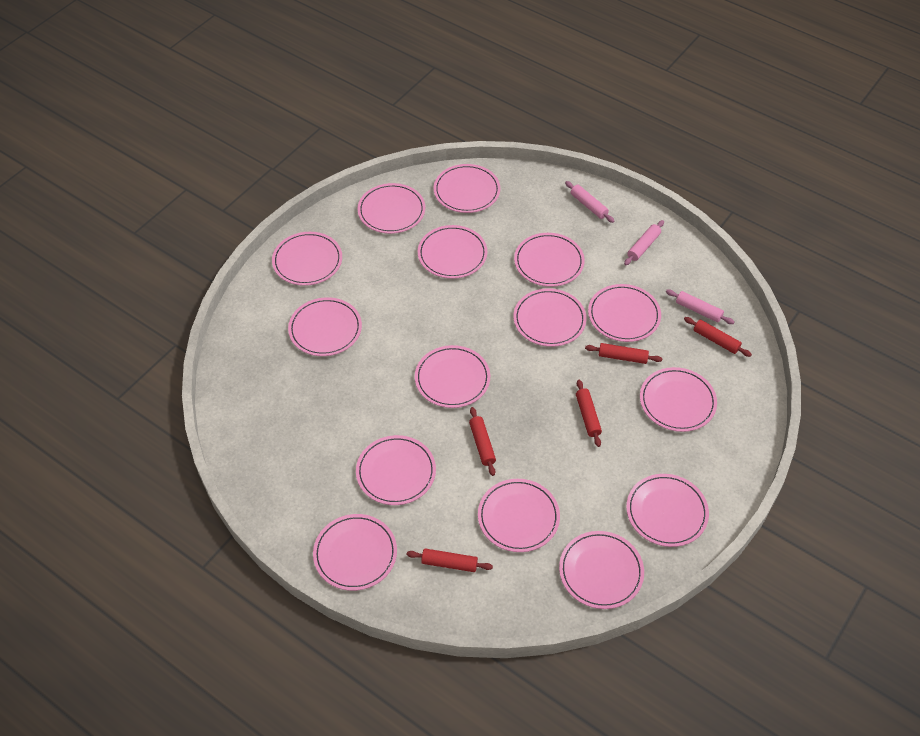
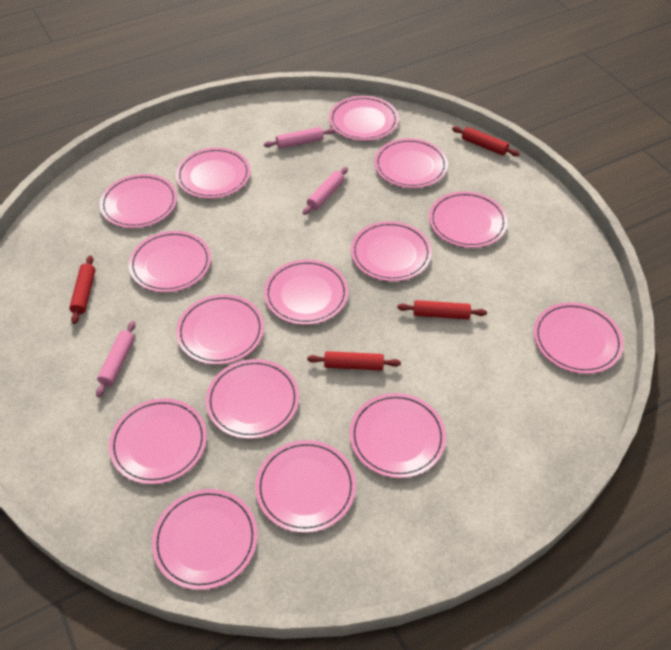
red rolling pin: 5 -> 4

